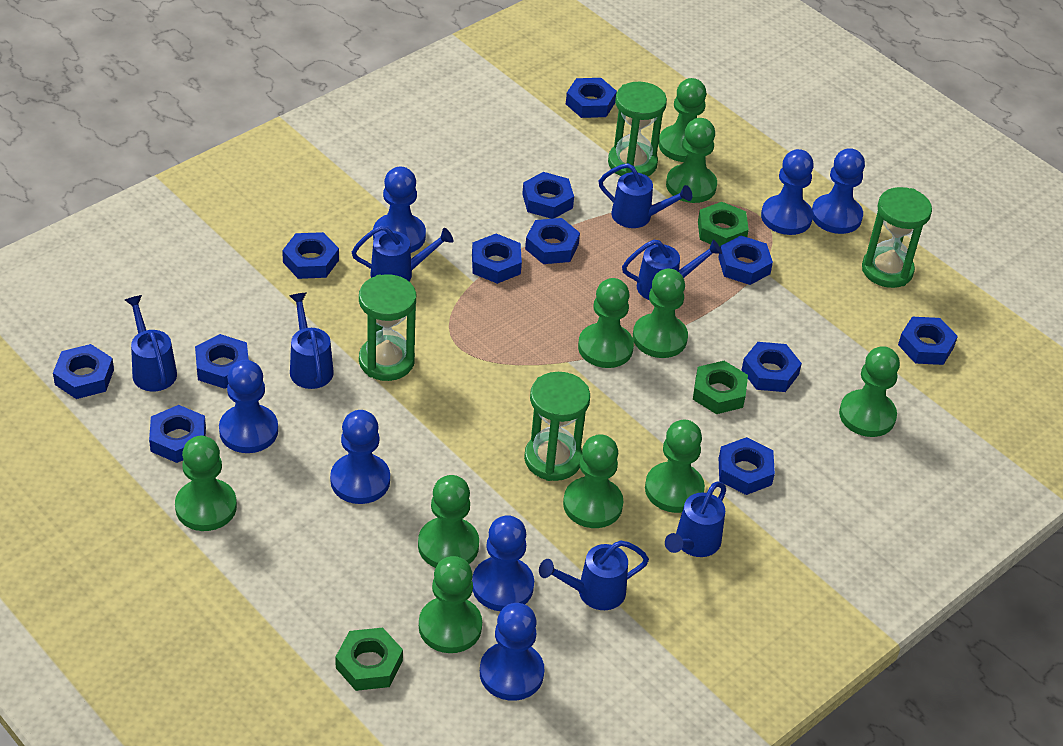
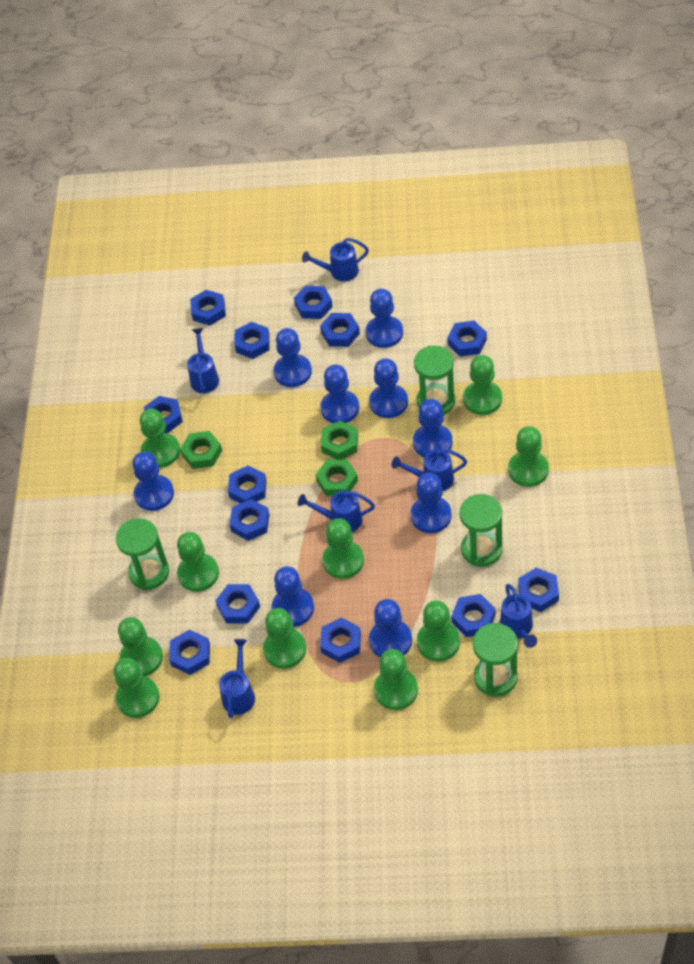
blue nut: 12 -> 13
blue pawn: 7 -> 9
blue watering can: 7 -> 6

